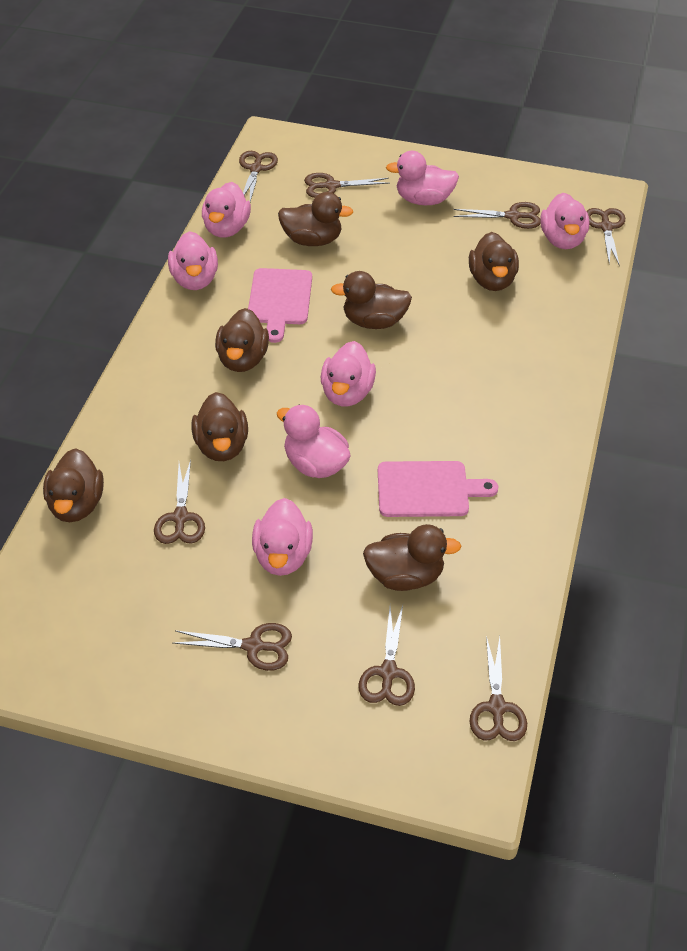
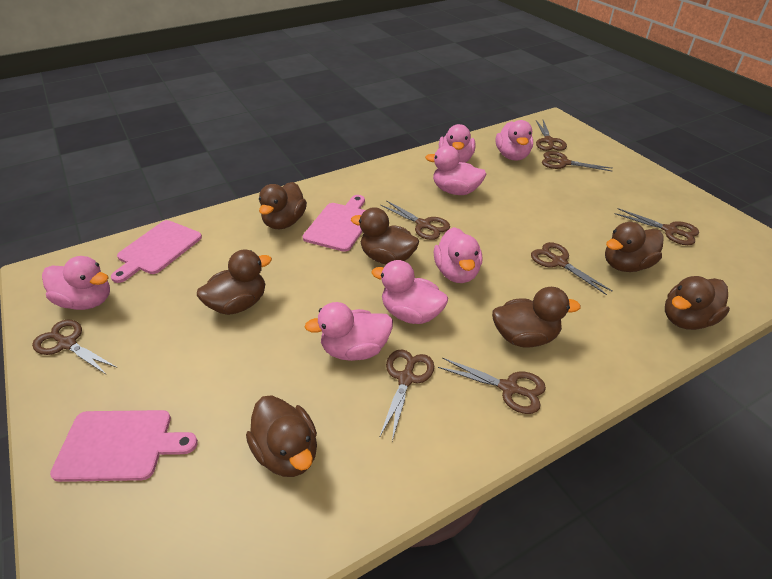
pink cutting board: 2 -> 3

